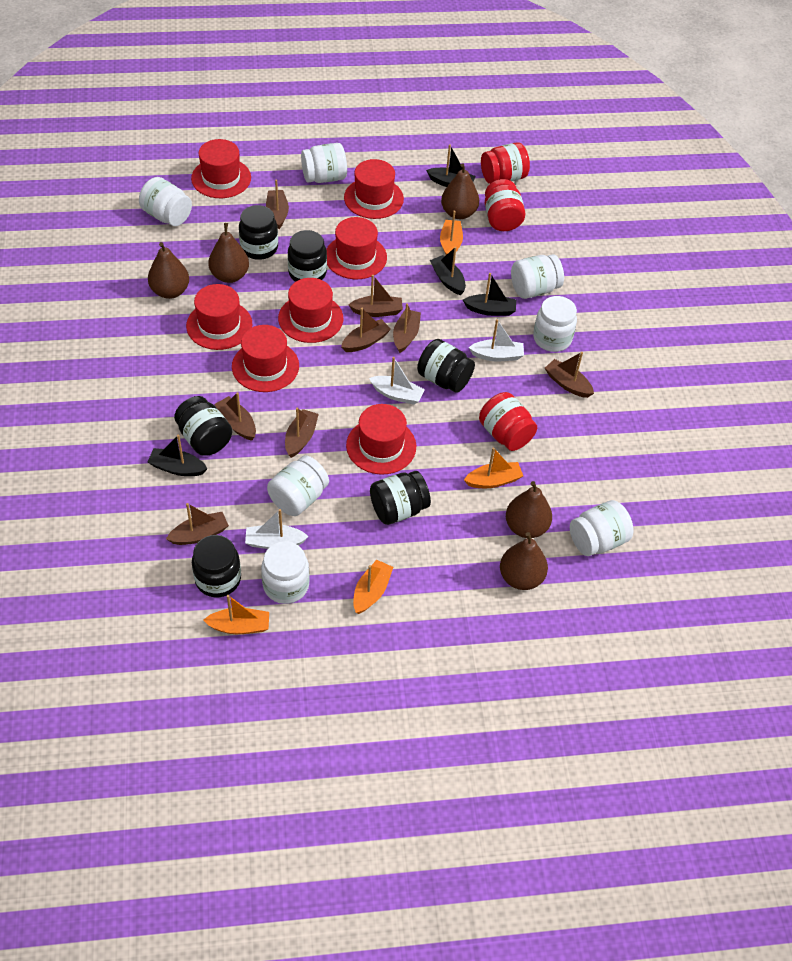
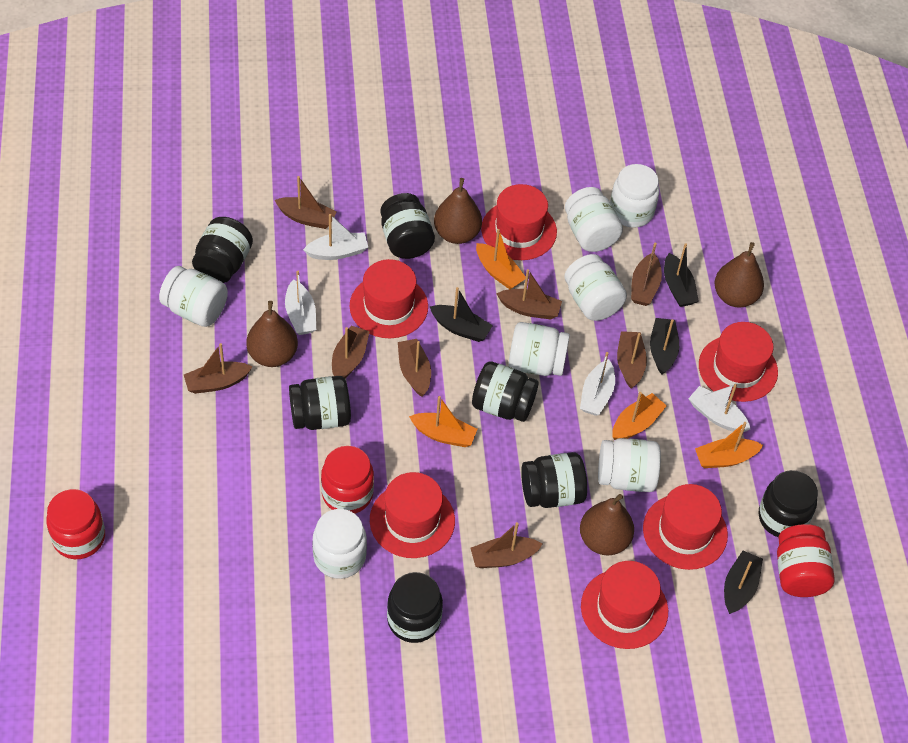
black jar: 6 -> 7
brown pear: 5 -> 4
red hat: 7 -> 6
white boat: 3 -> 4

